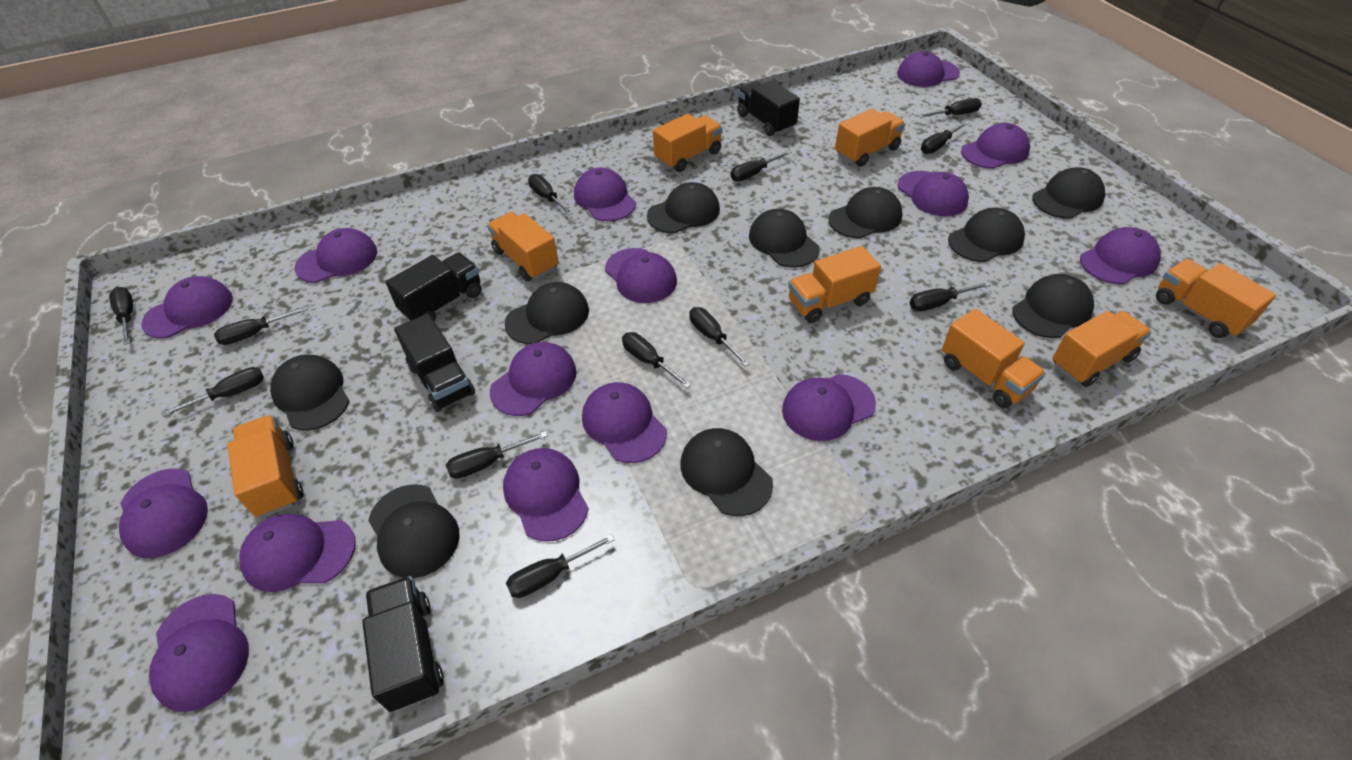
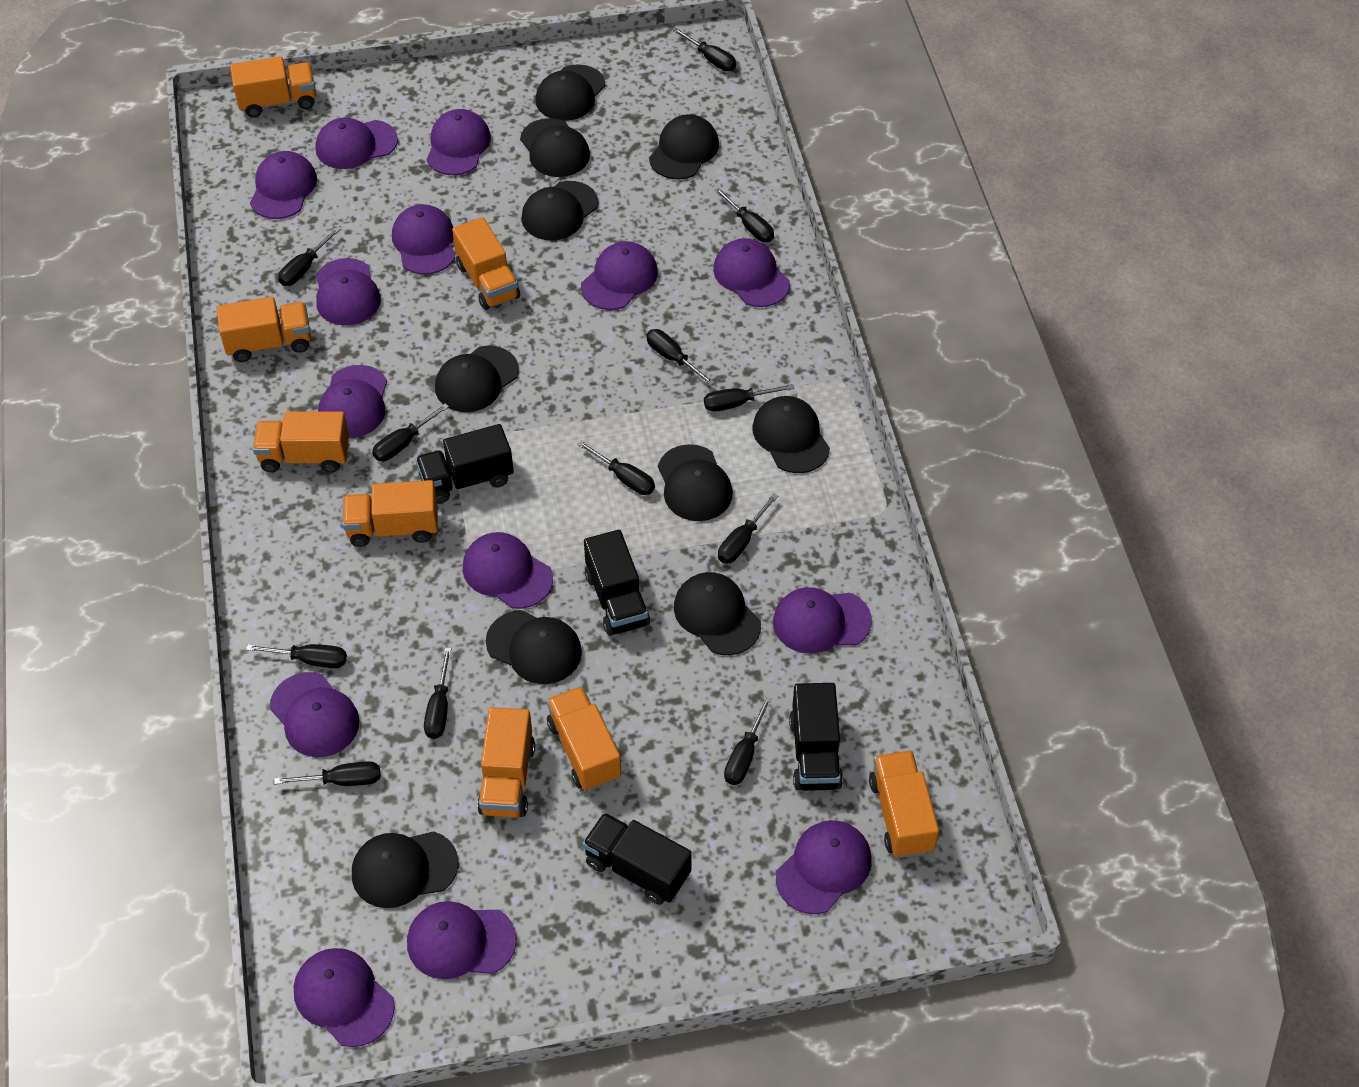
purple cap: 15 -> 14

